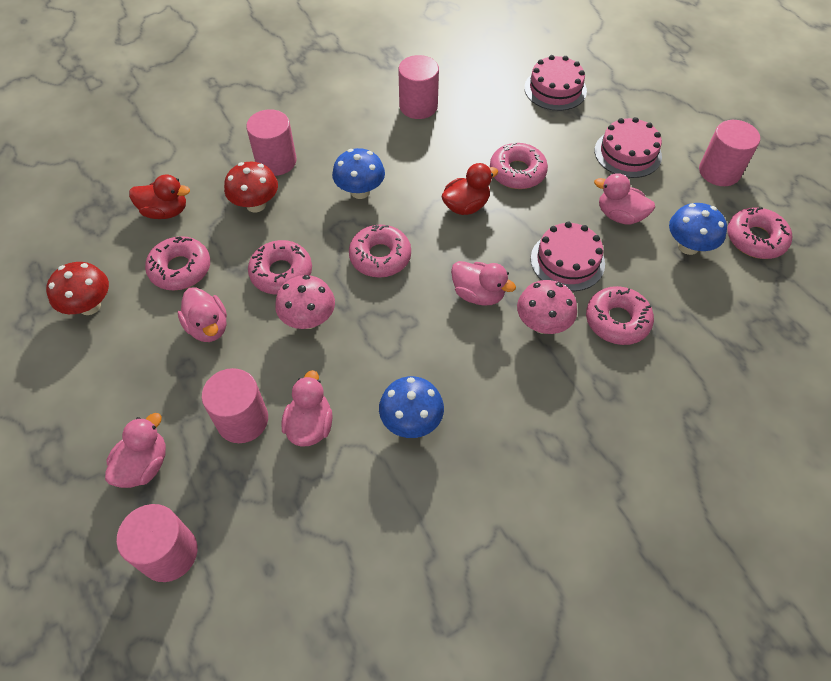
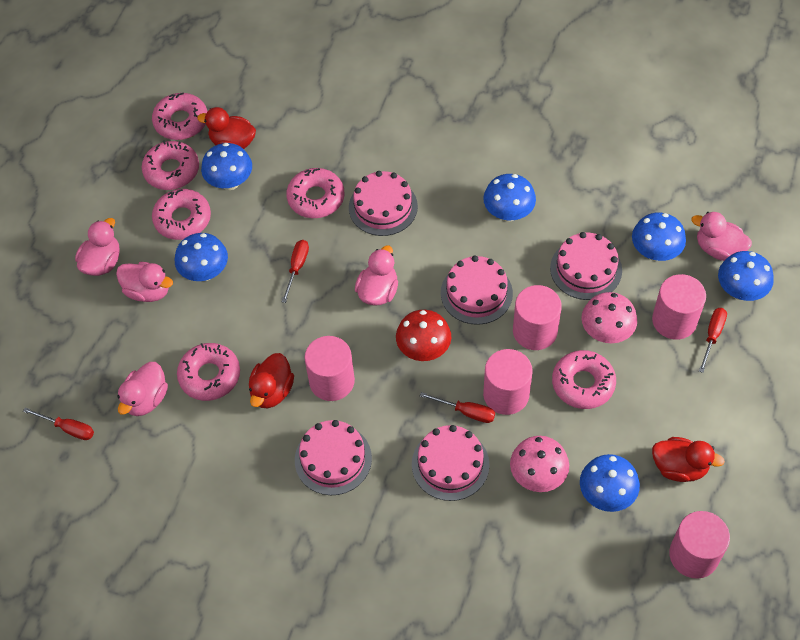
blue mushroom: 3 -> 6
pink cake: 3 -> 5
red duck: 2 -> 3
red mushroom: 2 -> 1
red screwdriver: 0 -> 4

